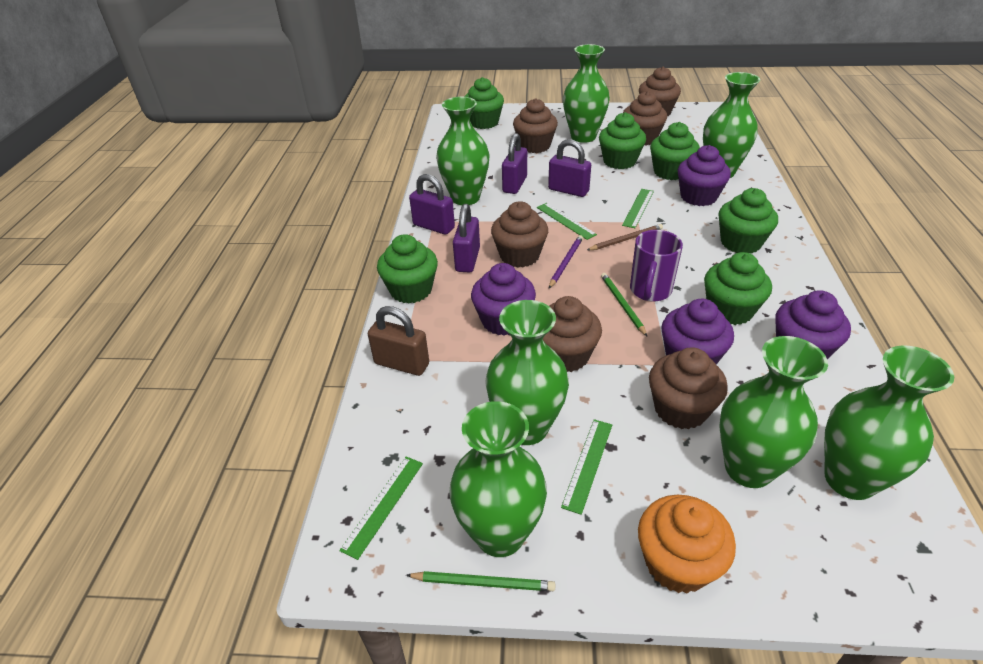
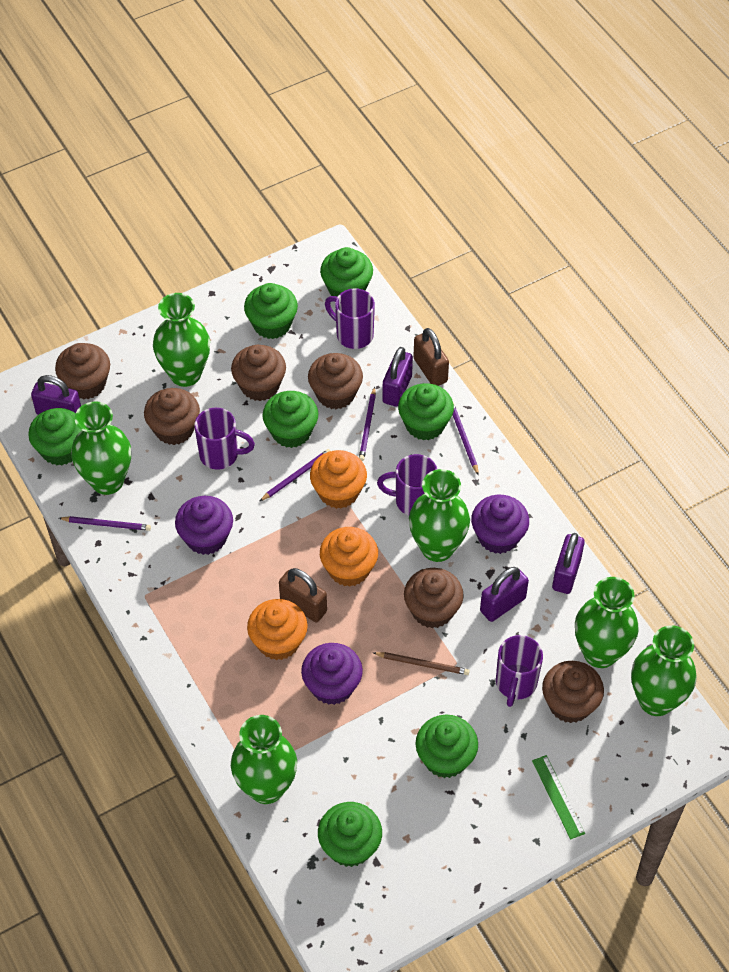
brown padlock: 1 -> 2
green cupcake: 6 -> 7
green pencil: 2 -> 0
green ruler: 4 -> 1
green vase: 7 -> 6
orange cupcake: 1 -> 3
purple cupcake: 4 -> 3
purple mug: 1 -> 4
purple pencil: 1 -> 4

